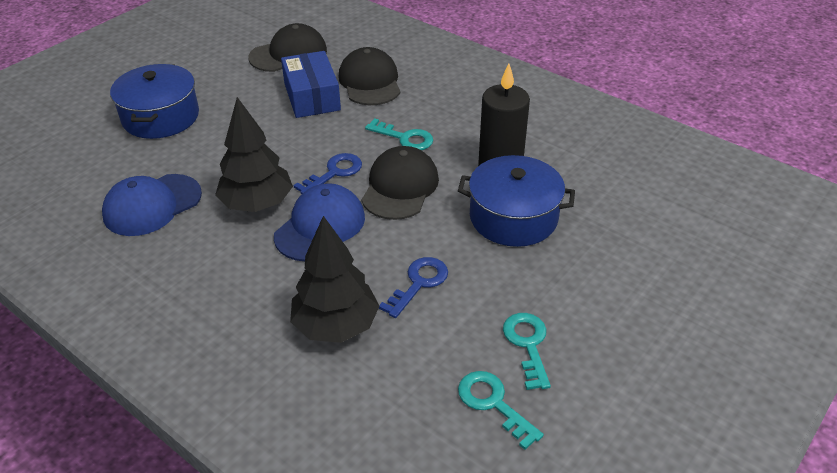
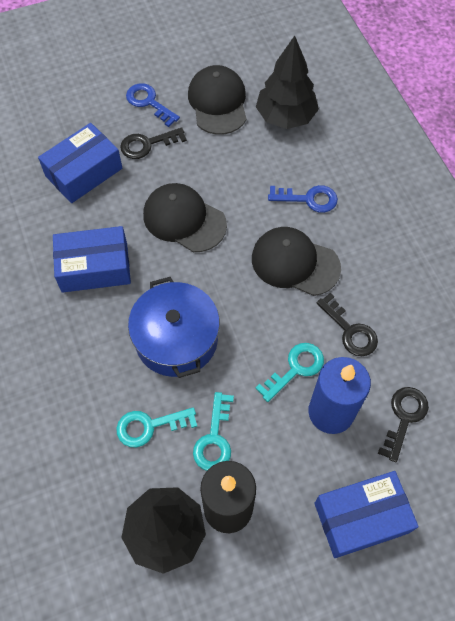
black key: 0 -> 3
blue box: 1 -> 3
blue candle: 0 -> 1
blue cap: 2 -> 0
blue pot: 2 -> 1

